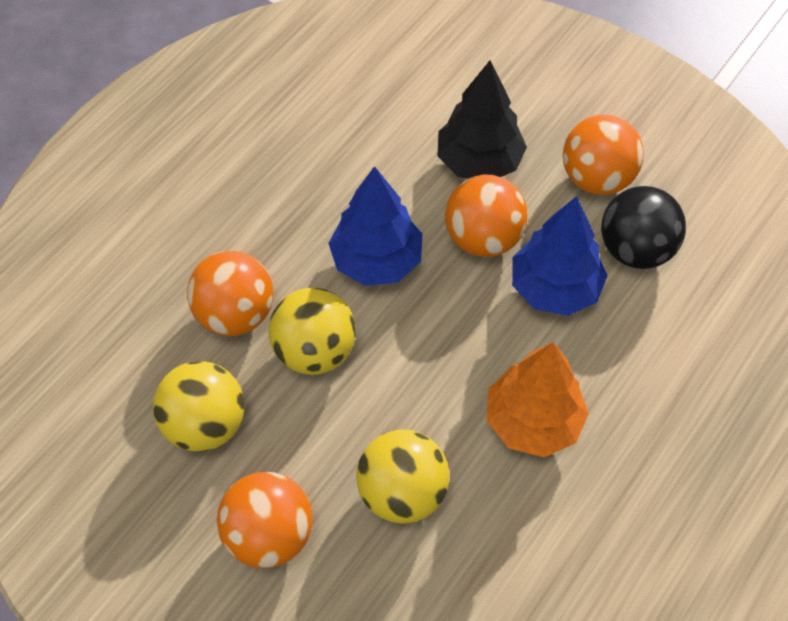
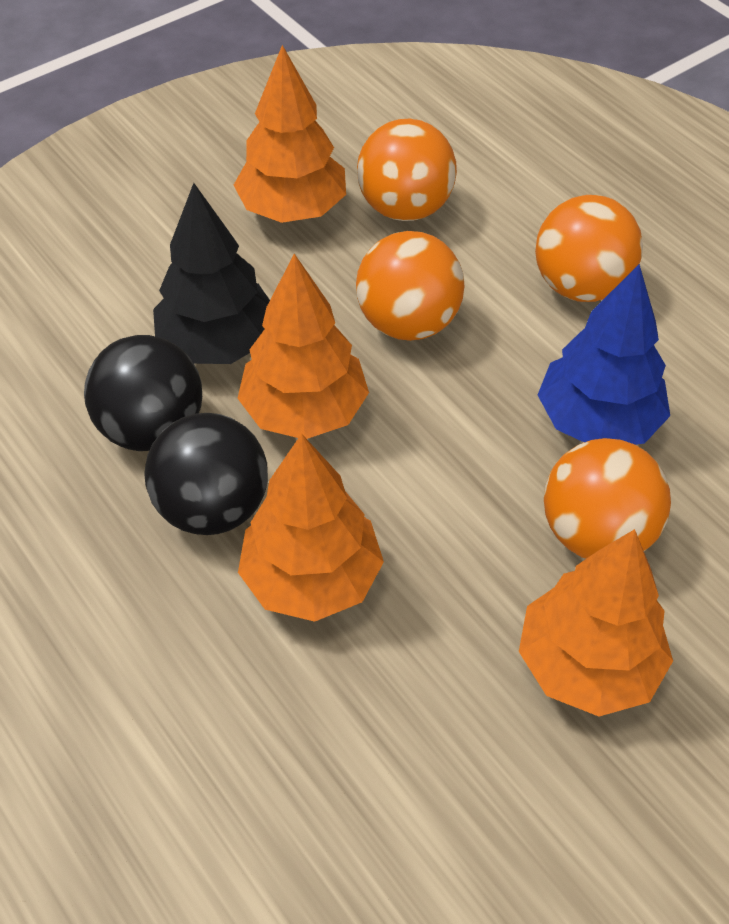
black ball: 1 -> 2
blue tree: 2 -> 1
orange tree: 1 -> 4
yellow ball: 3 -> 0

